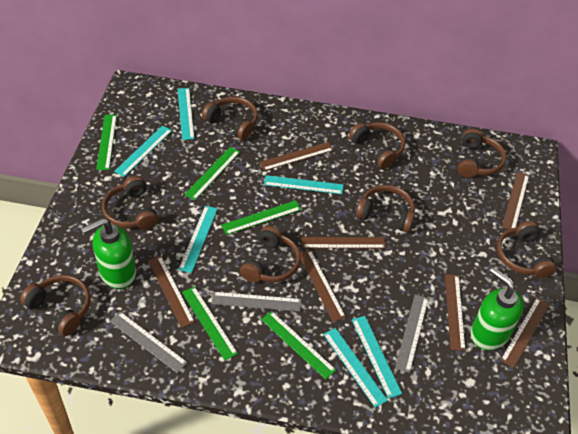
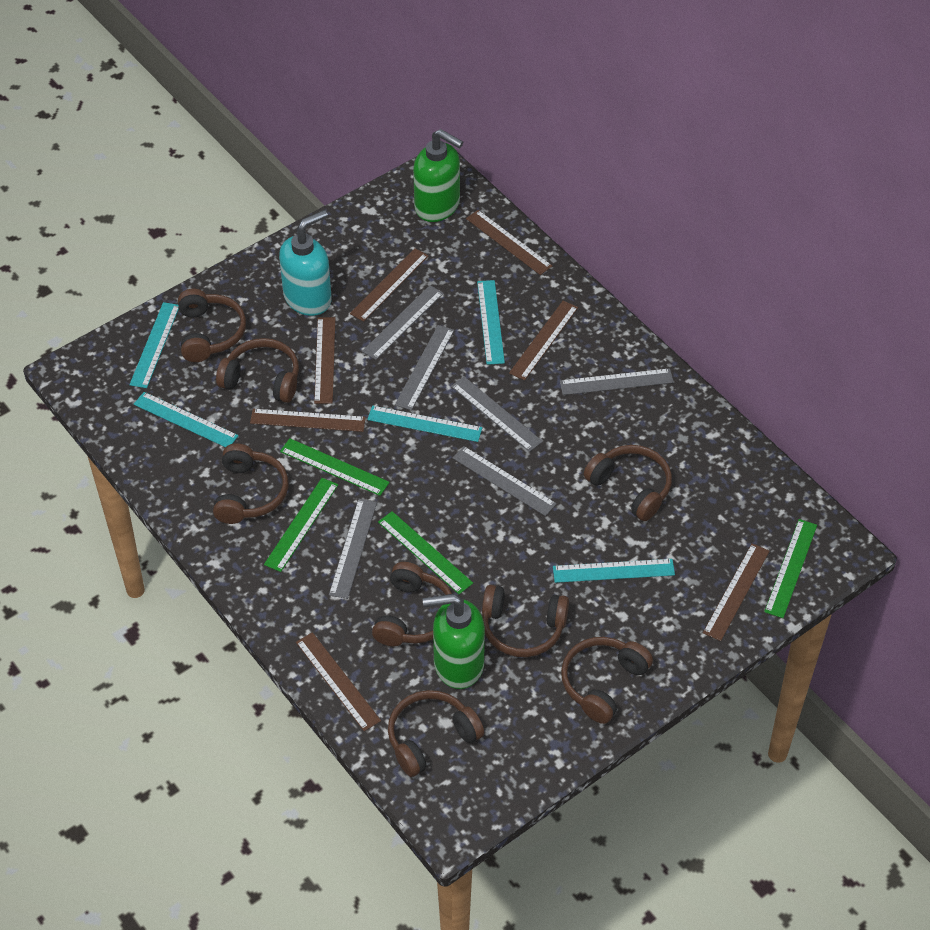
green ruler: 5 -> 4
grey ruler: 3 -> 6
turquoise ruler: 6 -> 5
turquoise soap dispenser: 0 -> 1

